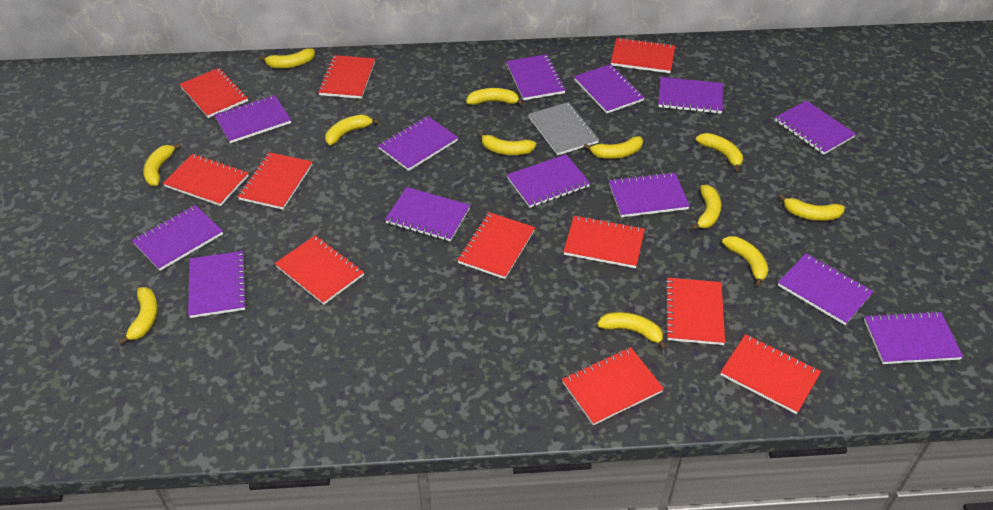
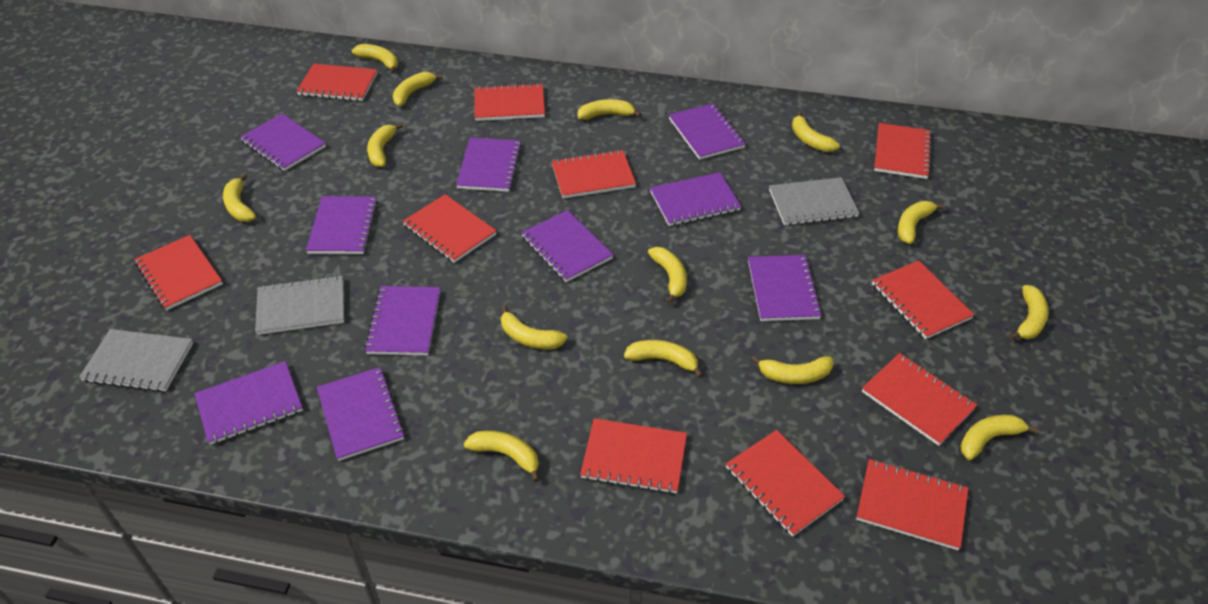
grey notebook: 1 -> 3
purple notebook: 13 -> 10
yellow banana: 12 -> 14

